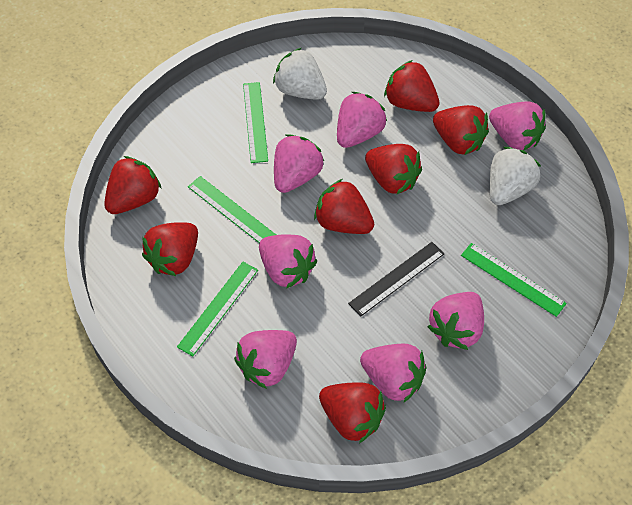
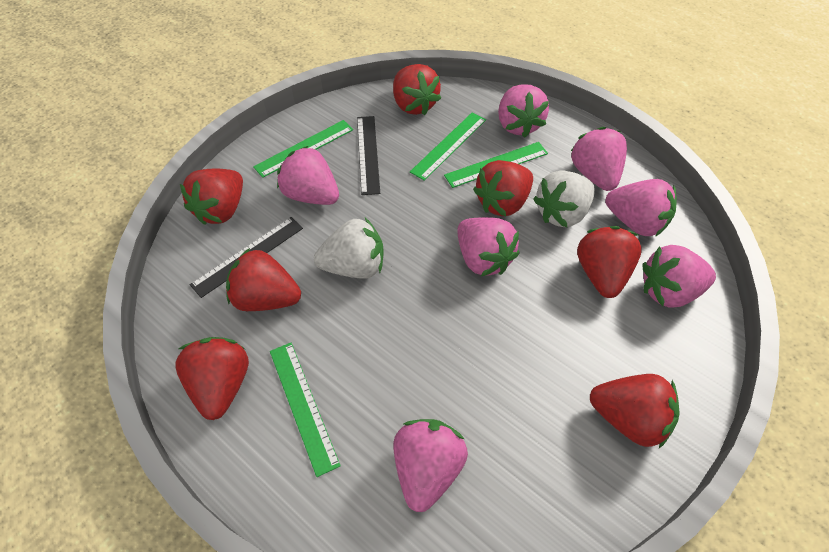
black ruler: 1 -> 2

